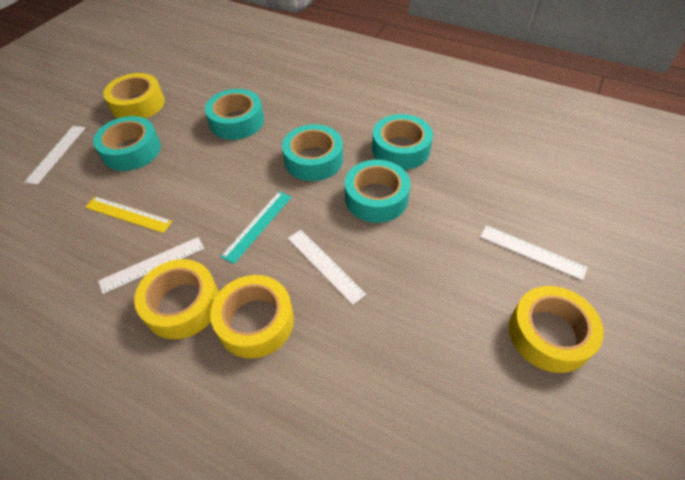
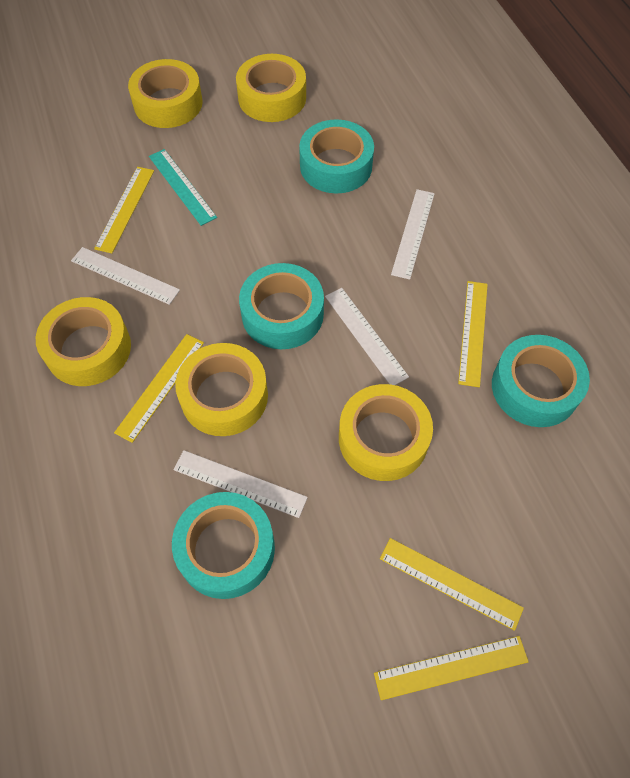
turquoise tape: 5 -> 4
yellow ruler: 1 -> 5
yellow tape: 4 -> 5

